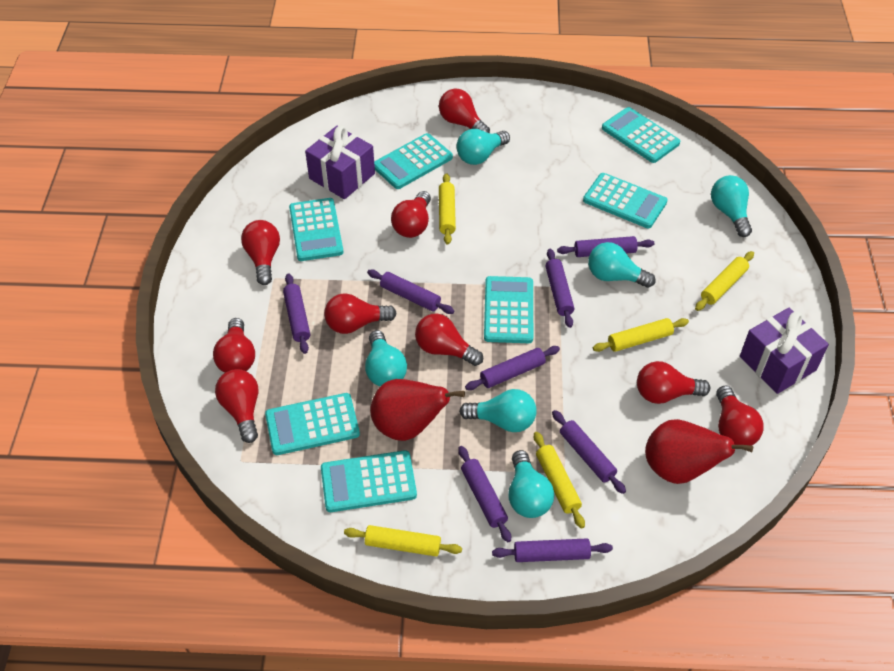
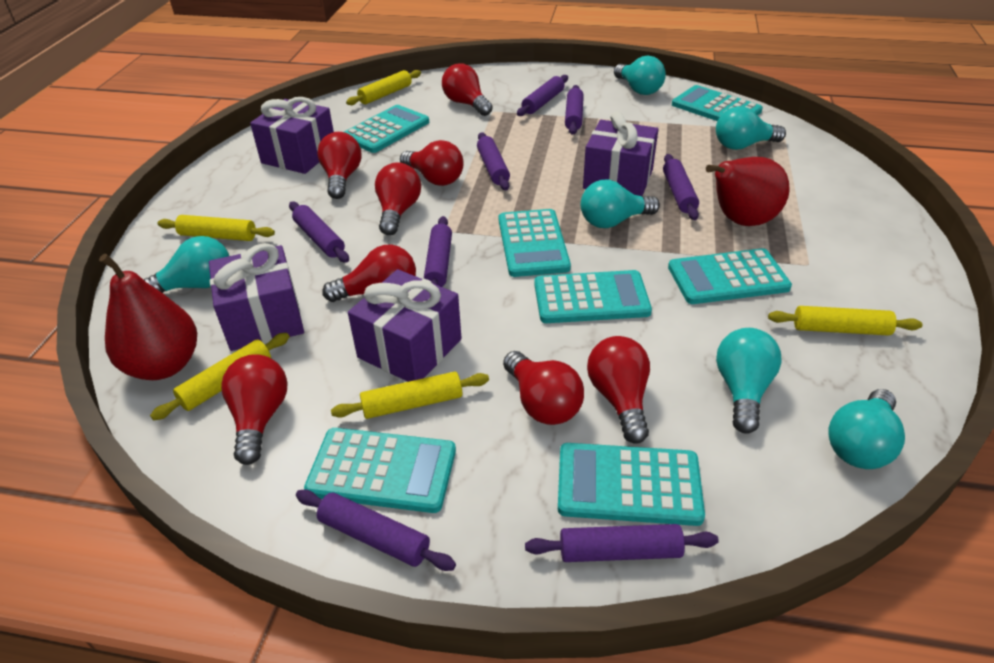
purple gift: 2 -> 4
red light bulb: 9 -> 8

